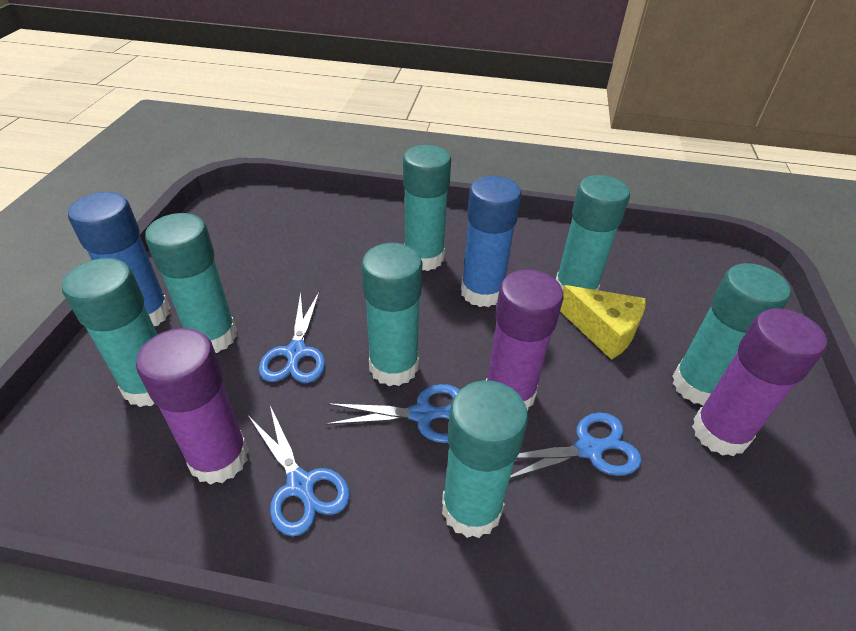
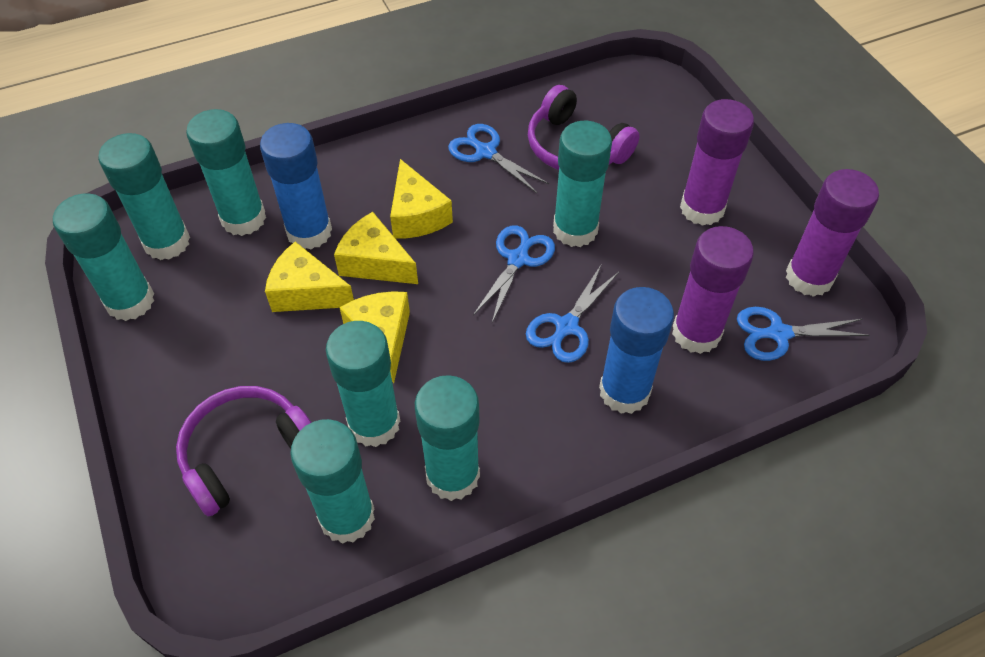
purple headphones: 0 -> 2
yellow cheese: 1 -> 4

